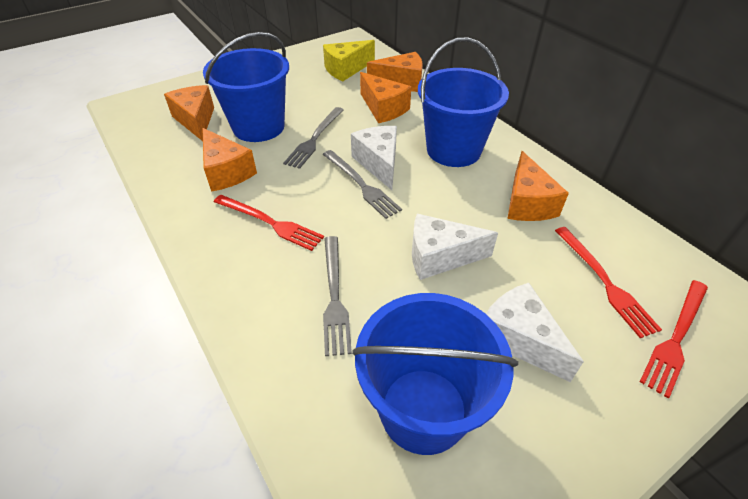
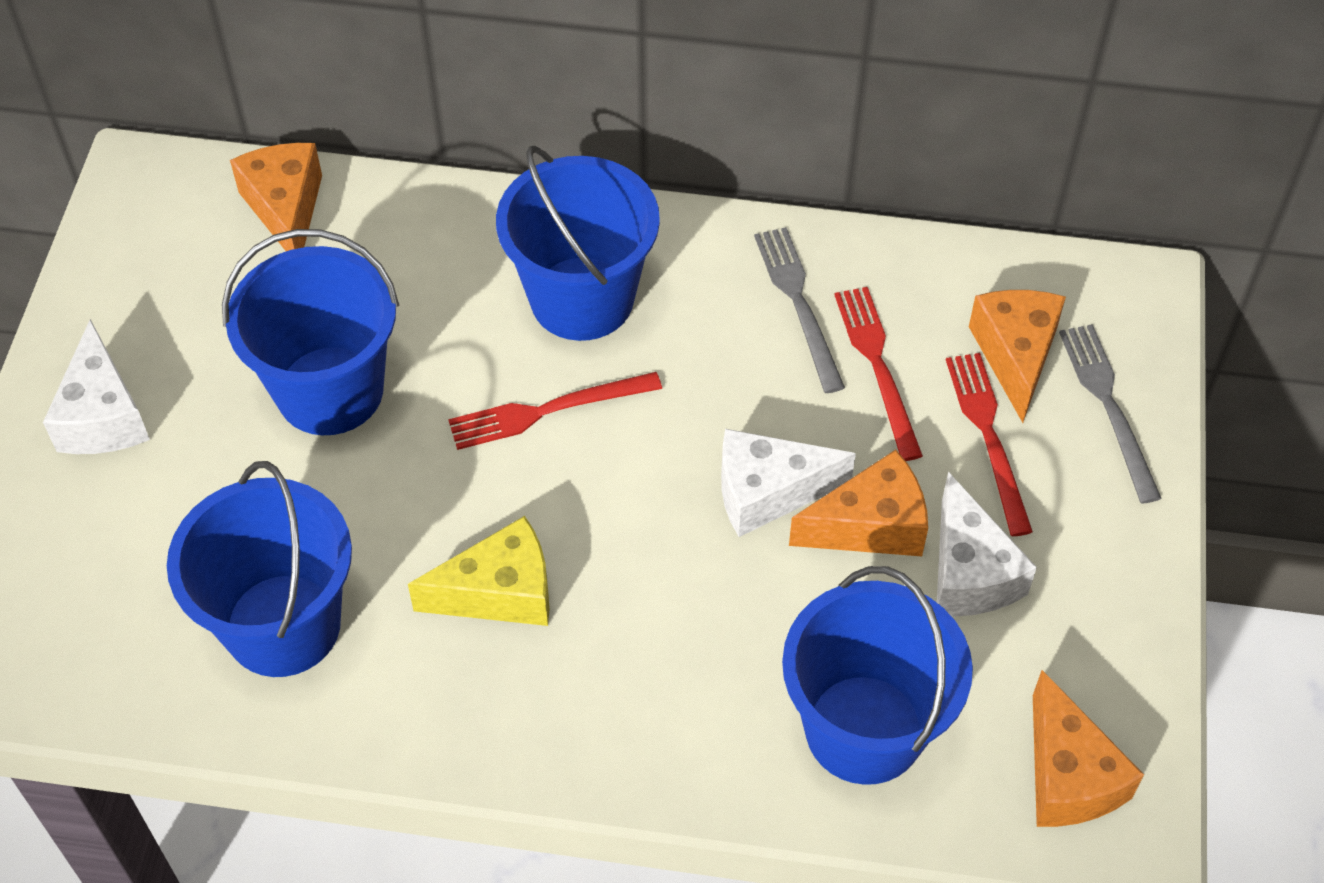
blue bucket: 3 -> 4
grey fork: 3 -> 2
orange cheese: 5 -> 4

